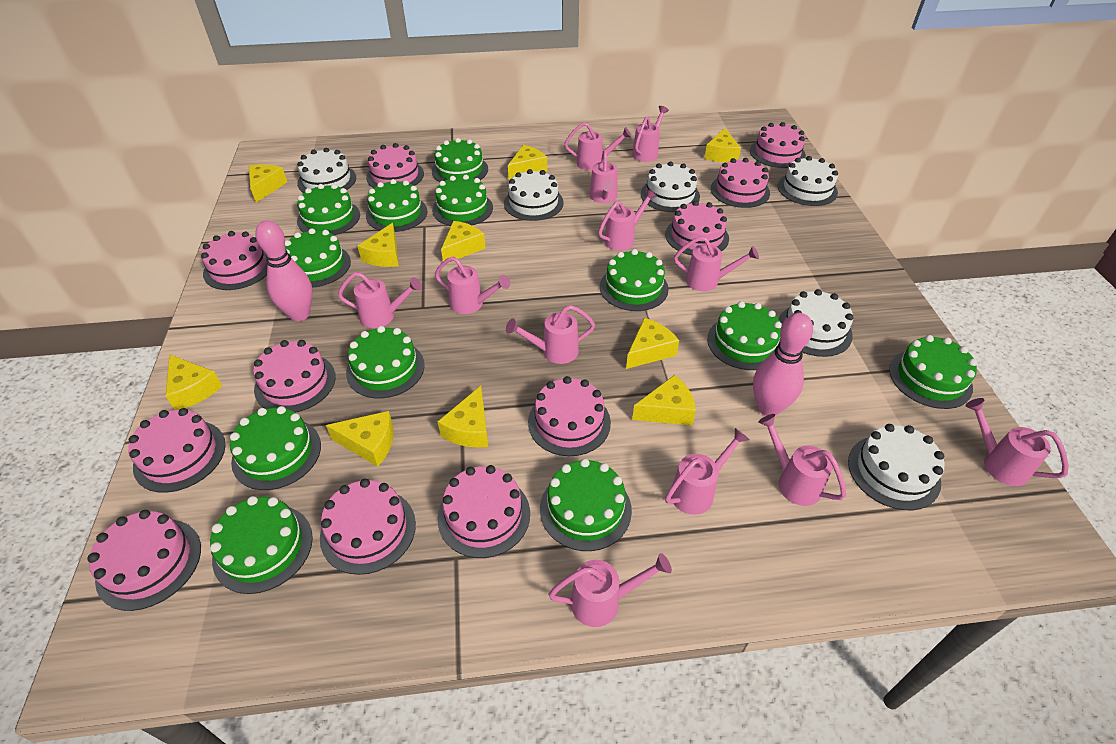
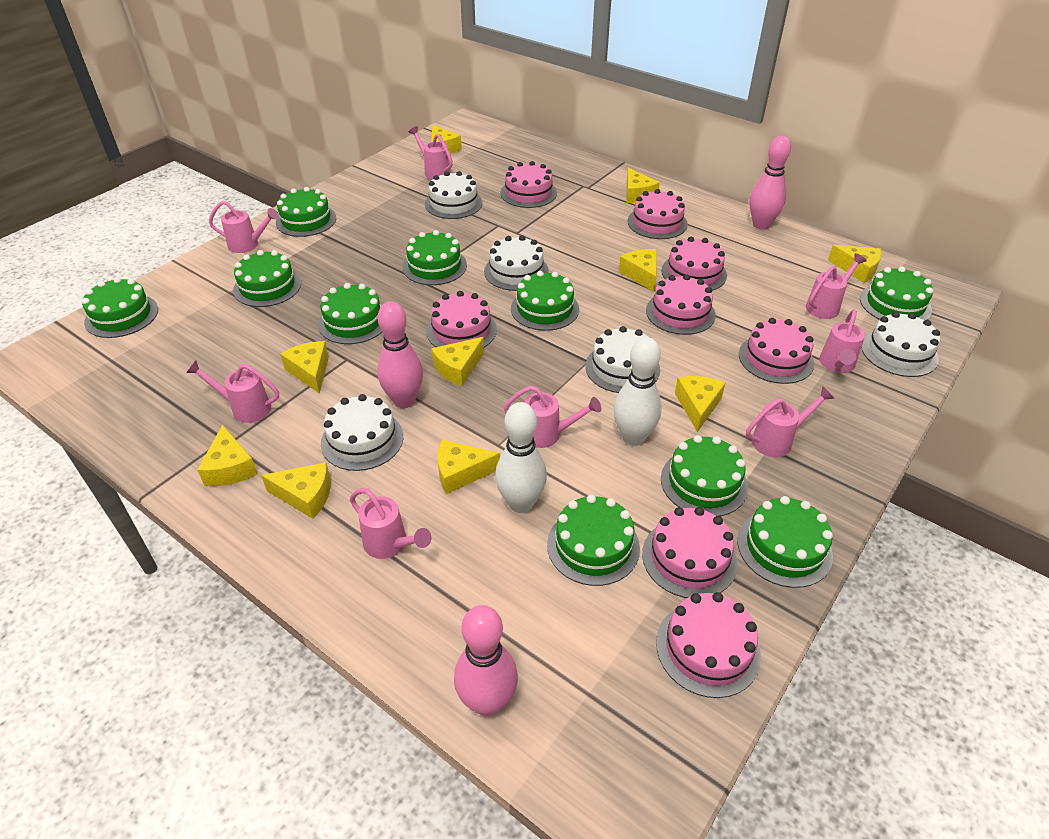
green cake: 12 -> 10
pink bowling pin: 2 -> 3
pink cake: 11 -> 8
pink watering can: 12 -> 8
white bowling pin: 0 -> 2
white cake: 6 -> 5

